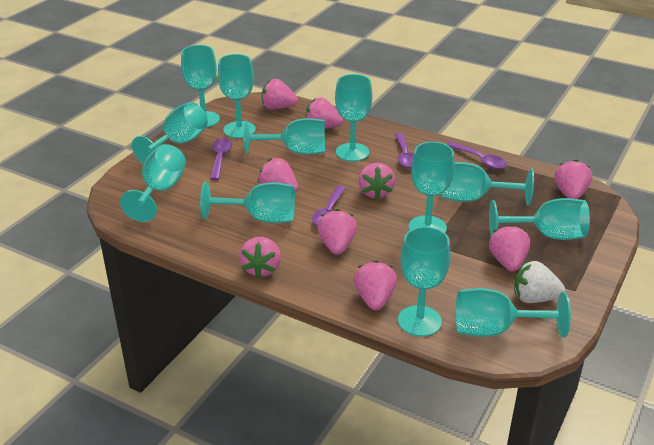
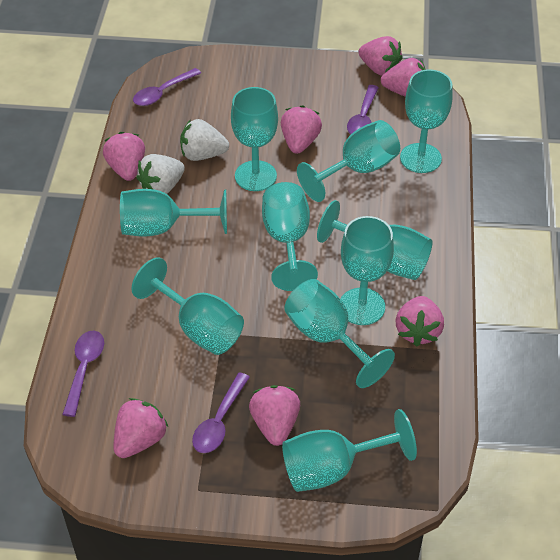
pink strawberry: 9 -> 7
turquoise goblet: 12 -> 10
white strawberry: 1 -> 2

